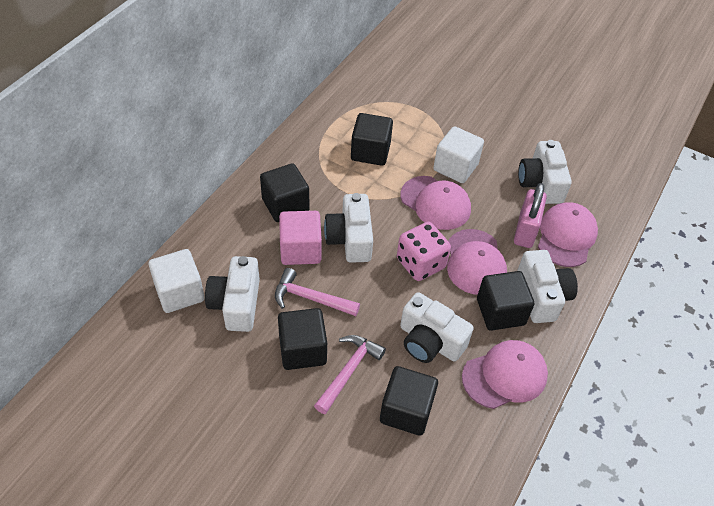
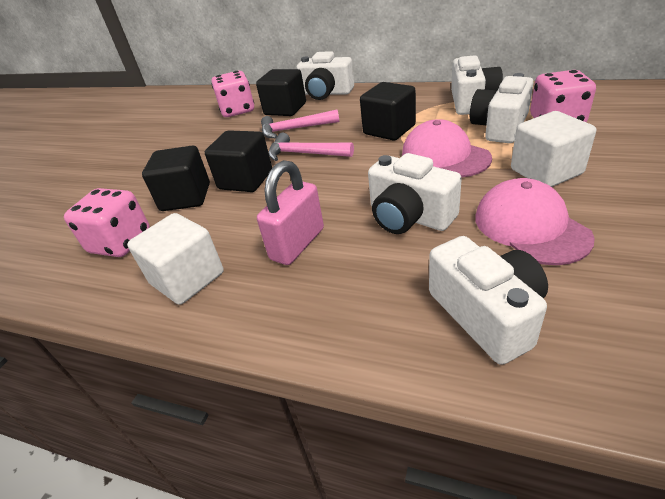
black cube: 5 -> 4
pink cap: 4 -> 2
pink cube: 1 -> 0
pink dice: 1 -> 3

